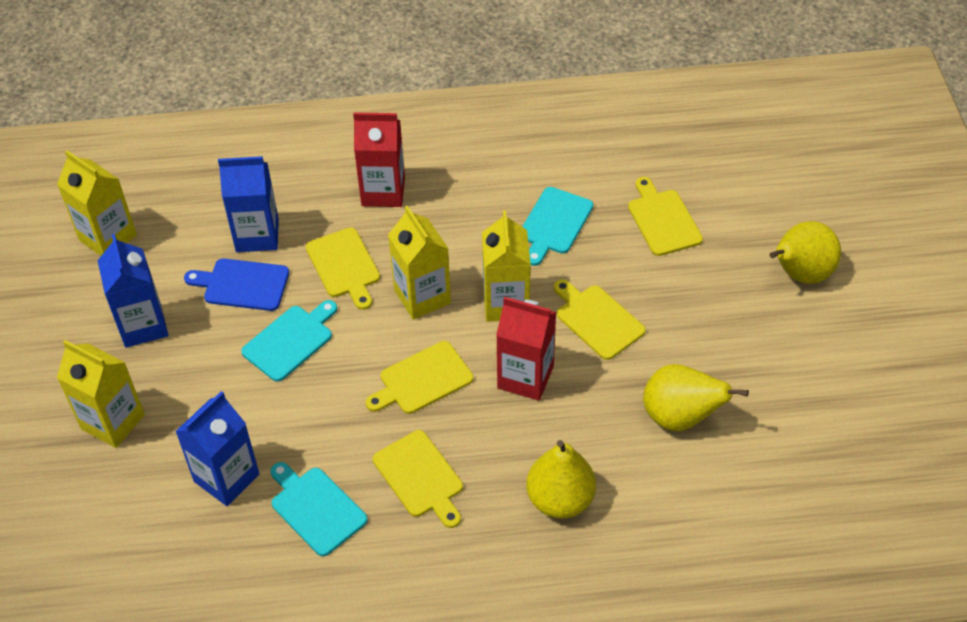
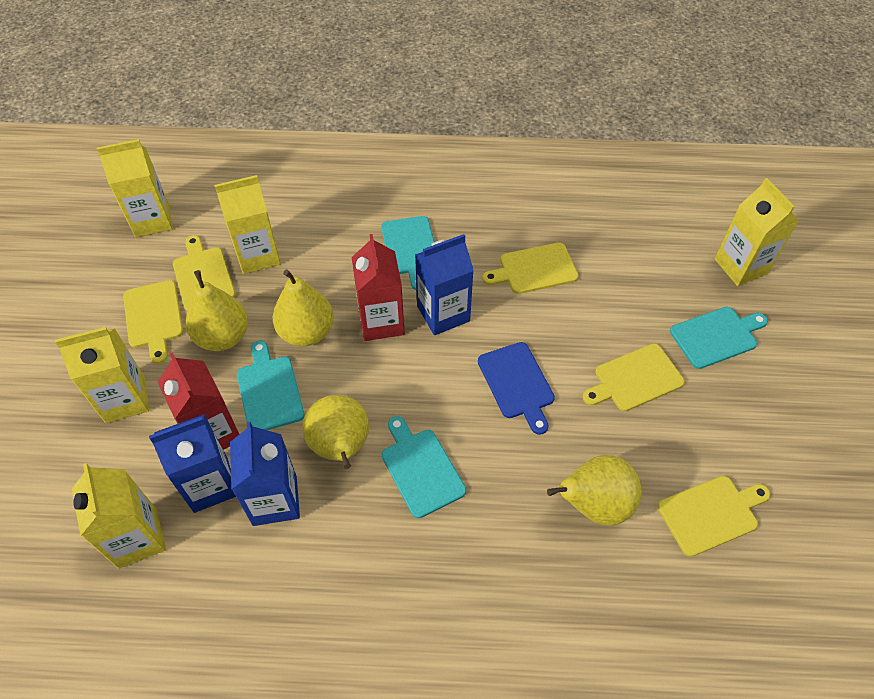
turquoise cutting board: 3 -> 4
yellow carton: 4 -> 5
yellow pear: 3 -> 4

